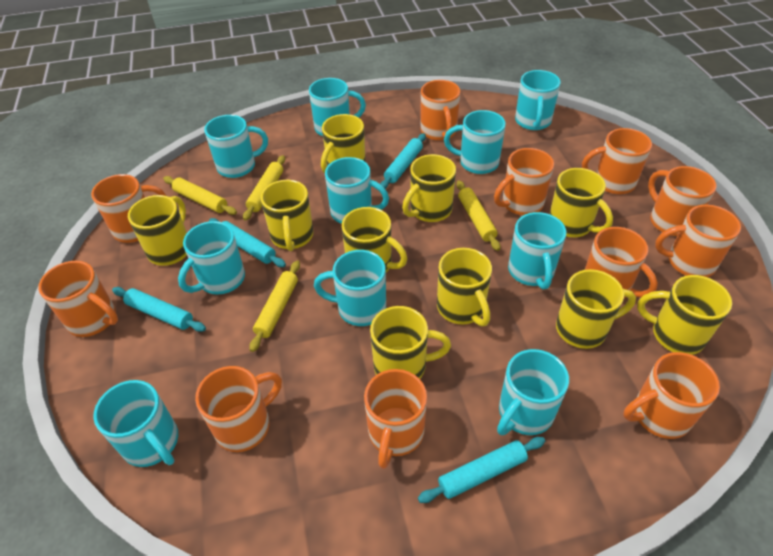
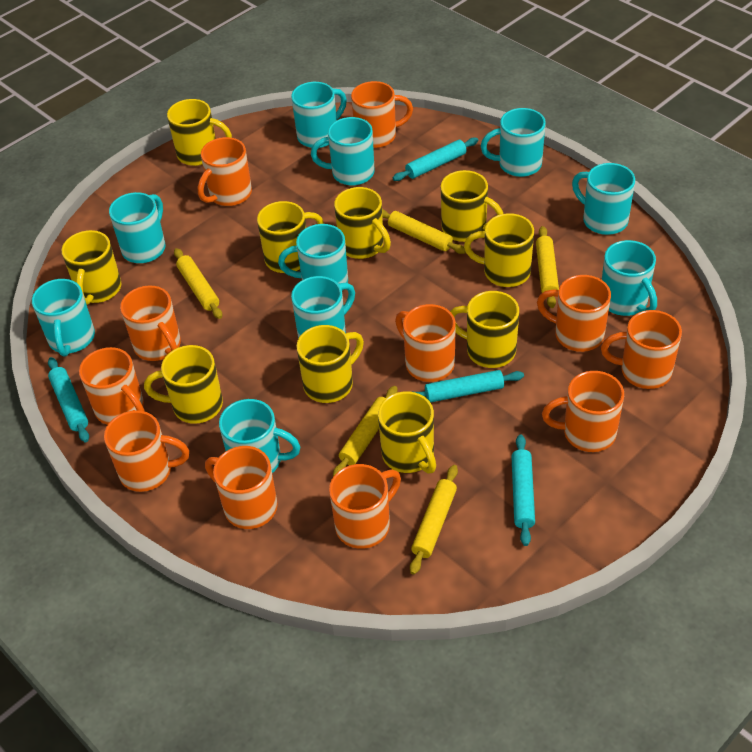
yellow rolling pin: 4 -> 5

